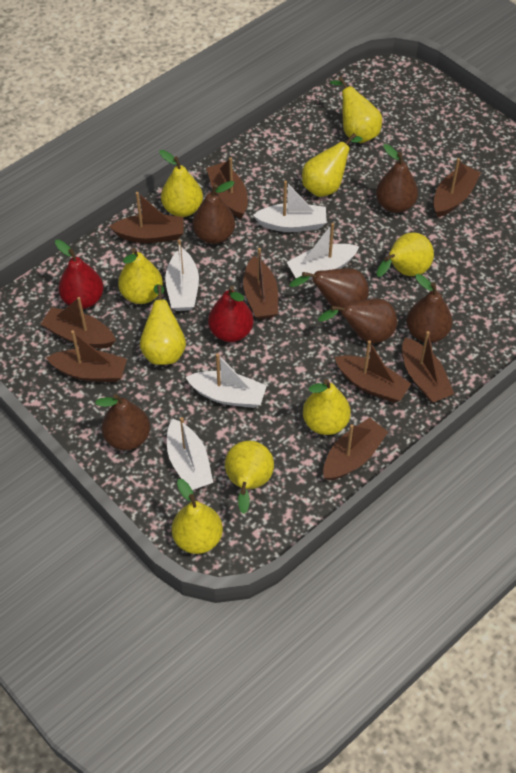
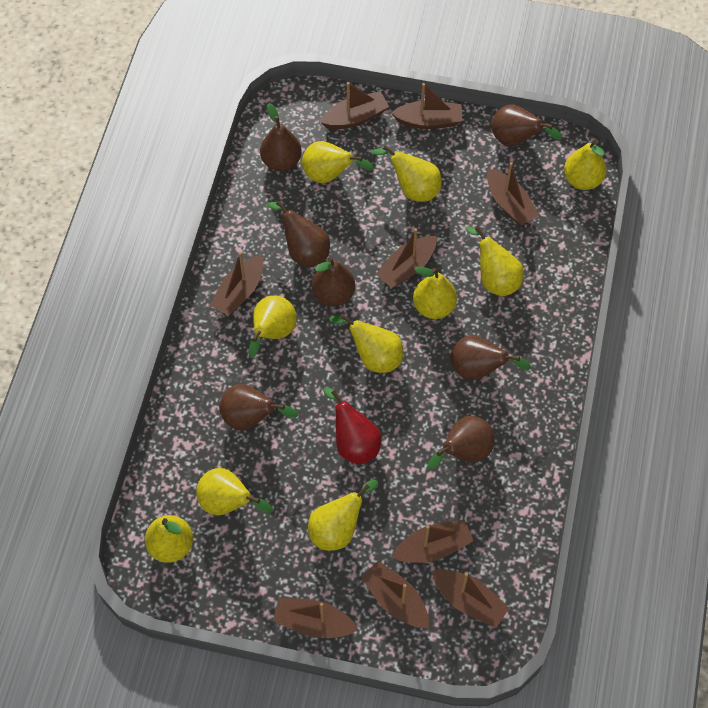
brown pear: 6 -> 7
red pear: 2 -> 1
white boat: 5 -> 0
yellow pear: 9 -> 10

